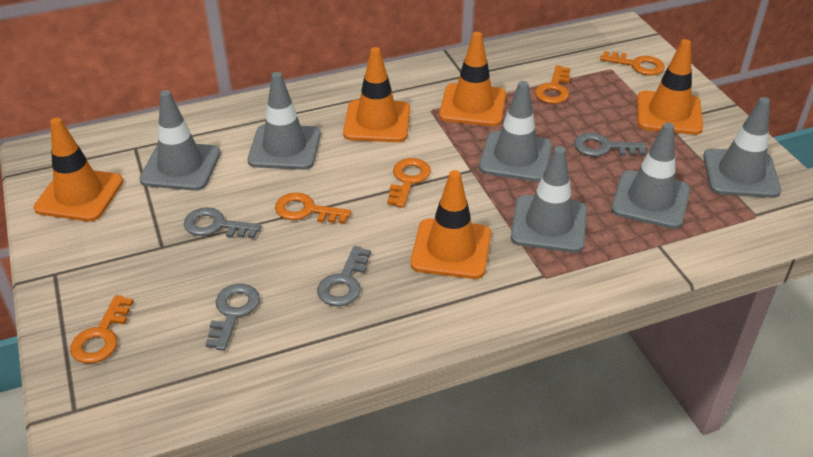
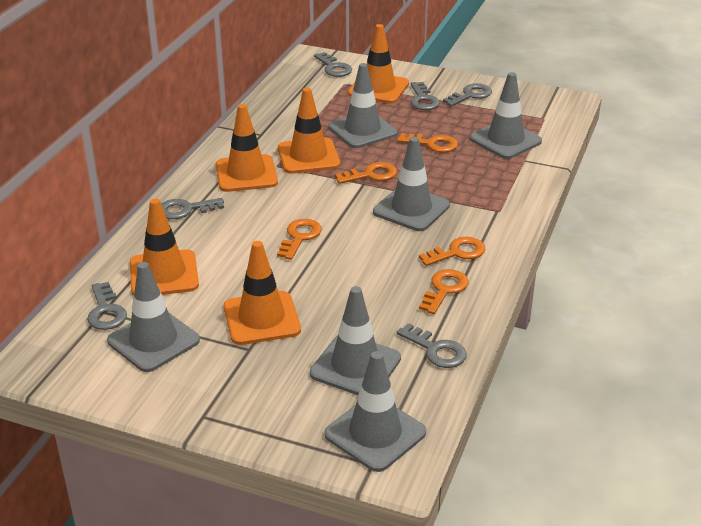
grey key: 4 -> 6

